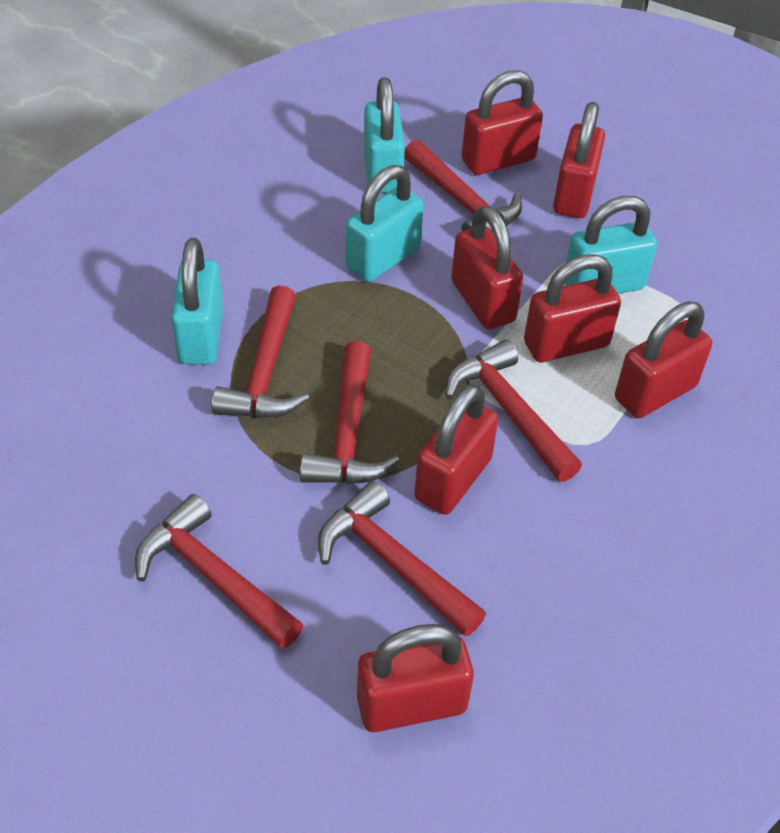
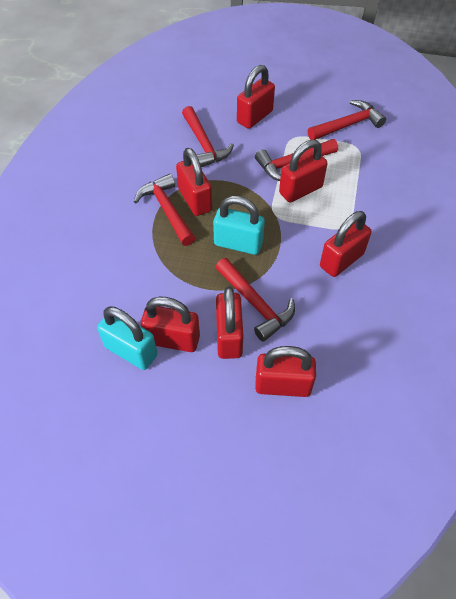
red hammer: 6 -> 5
turquoise padlock: 4 -> 2

